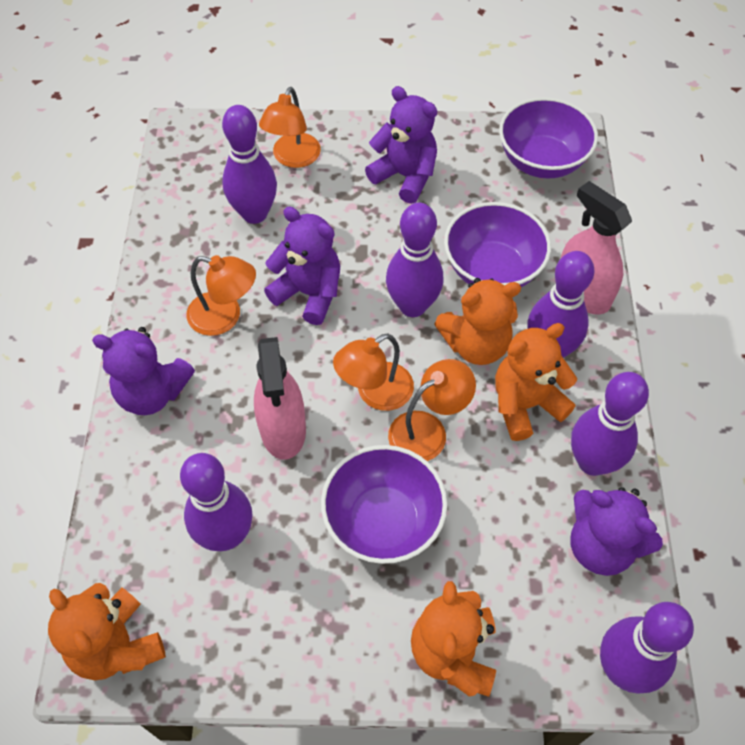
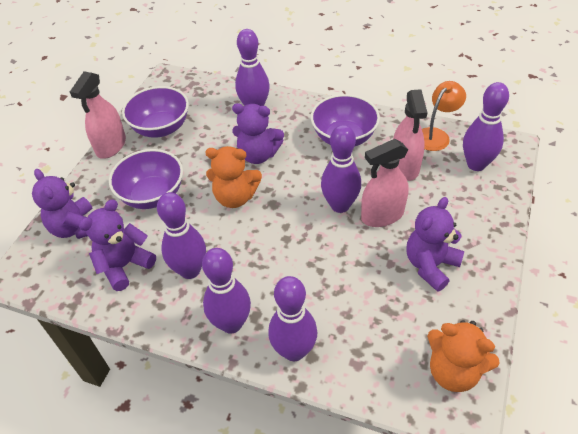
orange lamp: 4 -> 1
orange teddy bear: 4 -> 2
pink spray bottle: 2 -> 3

